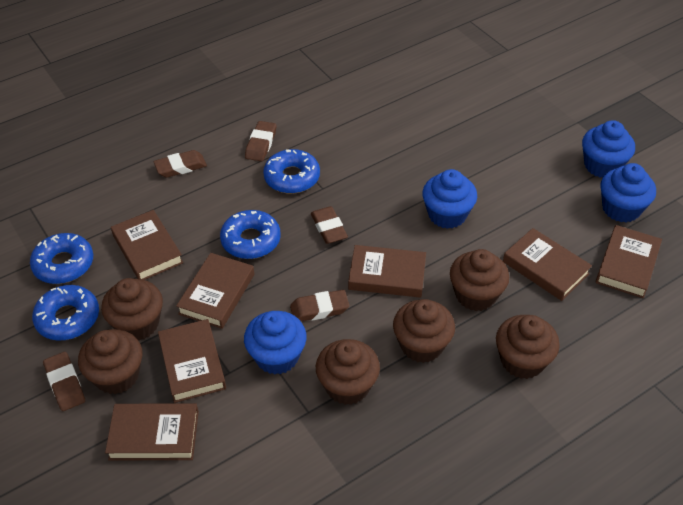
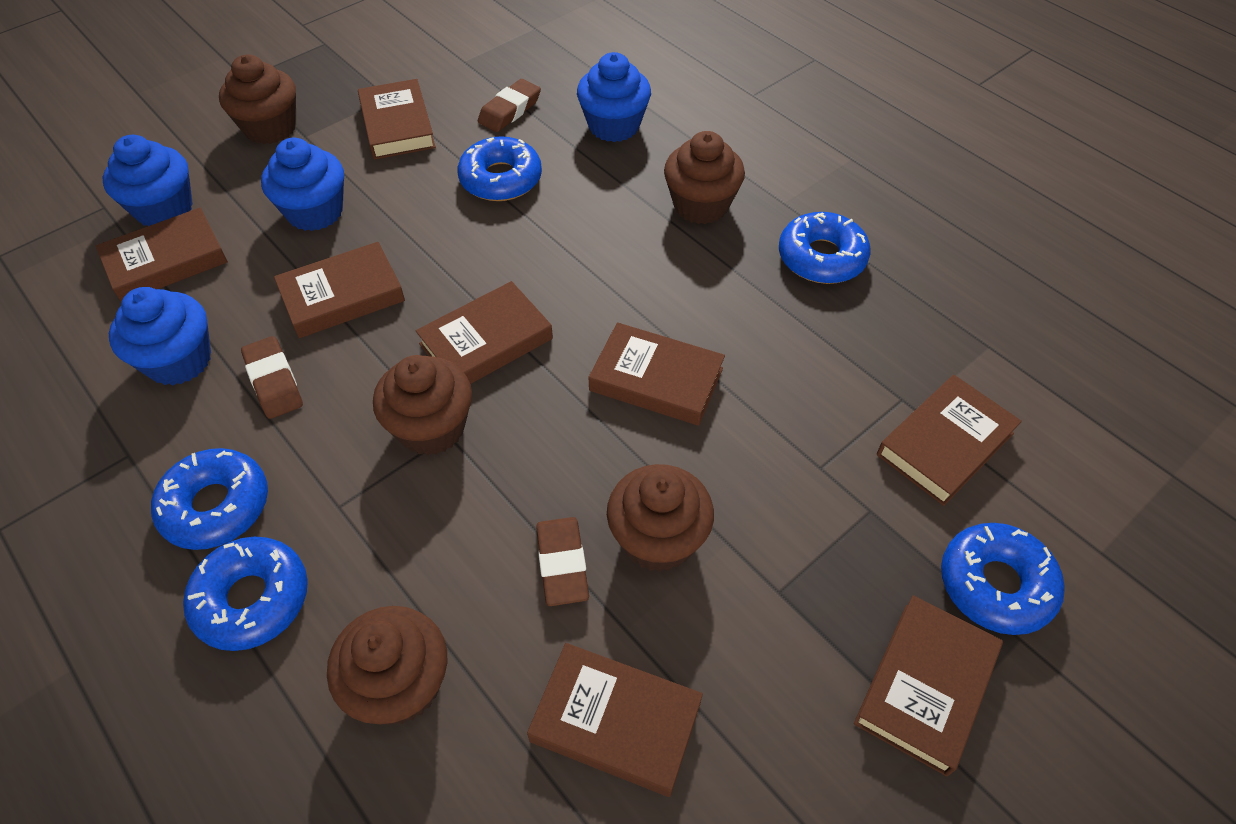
blue donut: 4 -> 5
brown book: 7 -> 8
brown cupcake: 6 -> 5
brown eraser: 5 -> 3

